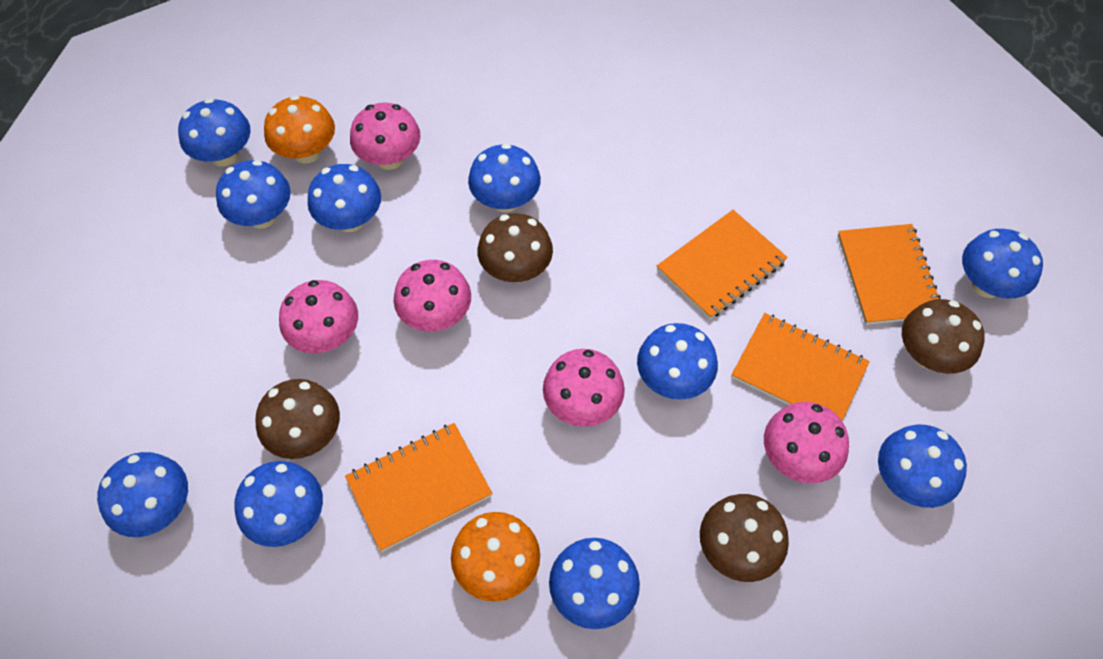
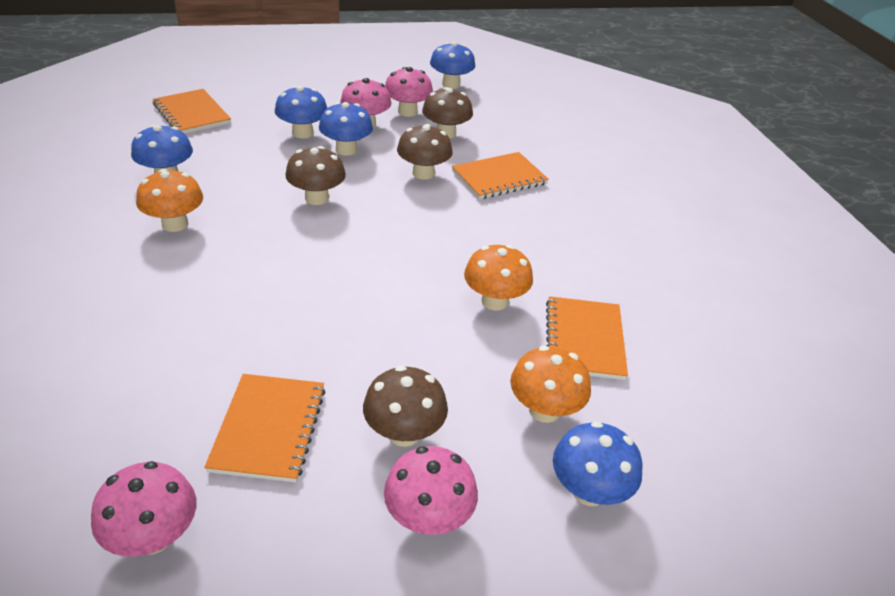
blue mushroom: 10 -> 5
orange mushroom: 2 -> 3
pink mushroom: 5 -> 4

